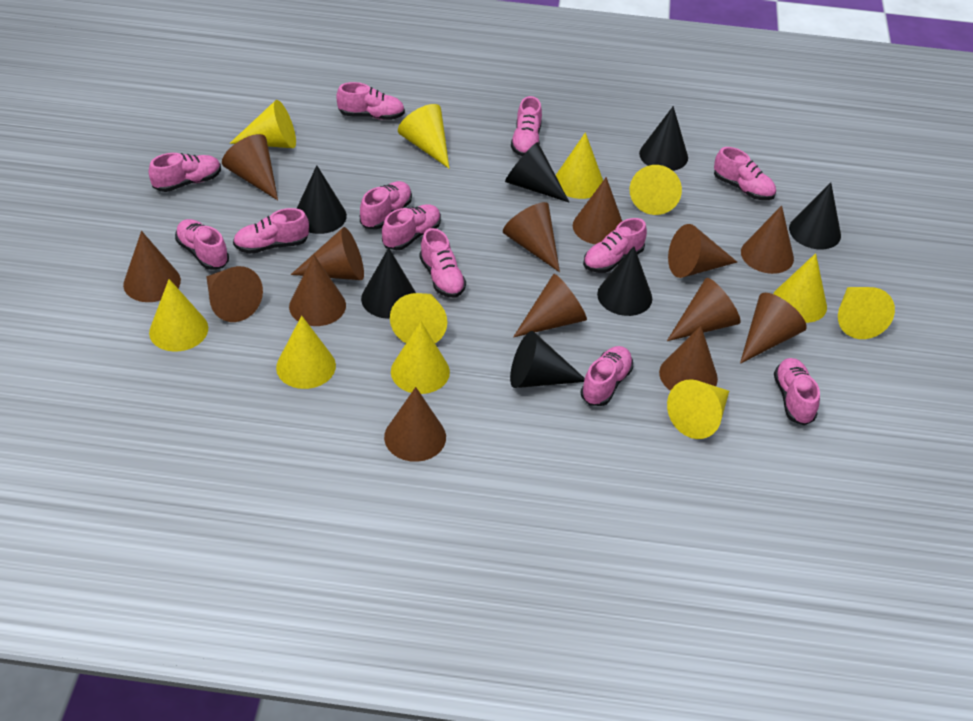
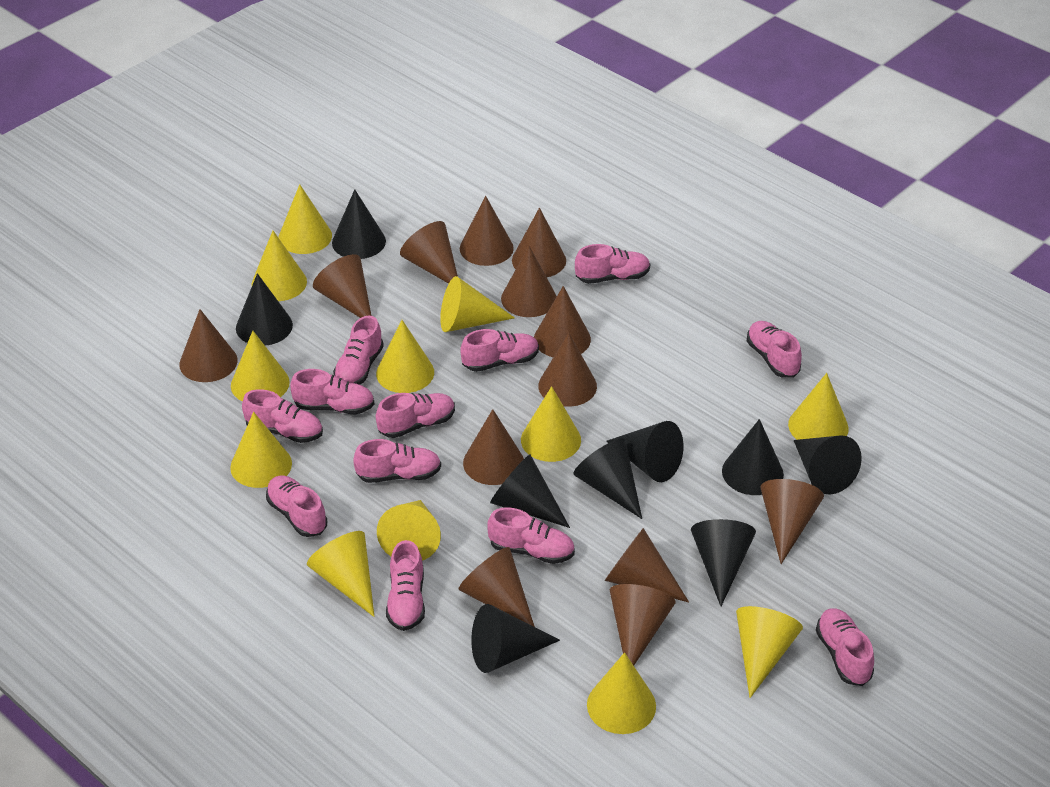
black cone: 7 -> 9
brown cone: 14 -> 13
yellow cone: 11 -> 12

